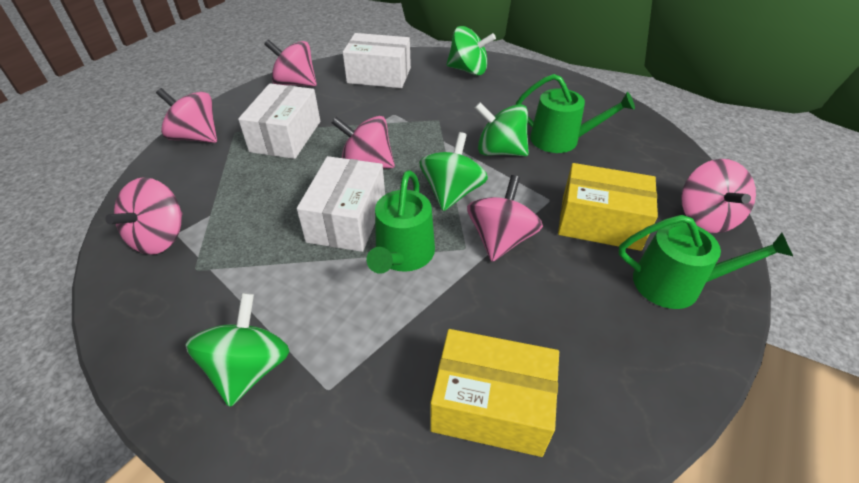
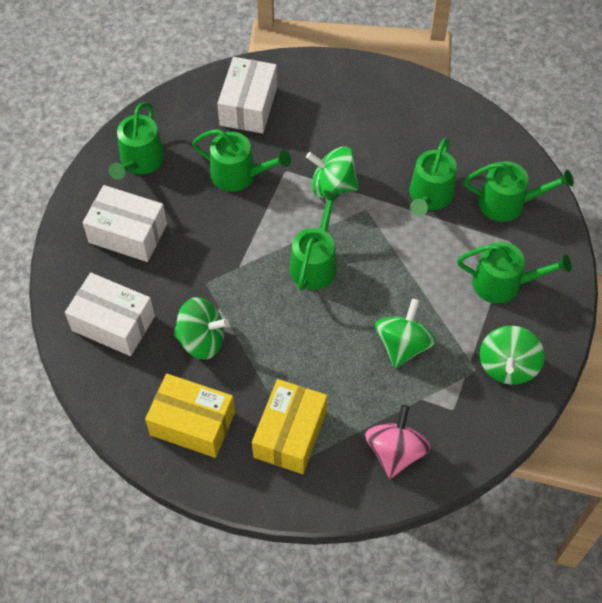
green watering can: 3 -> 6
pink spinning top: 6 -> 1

